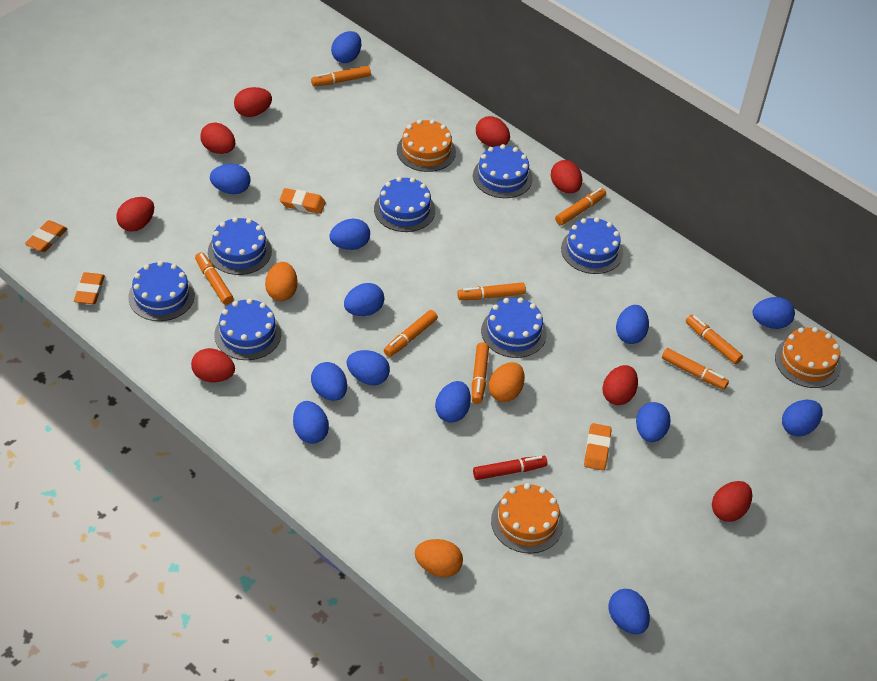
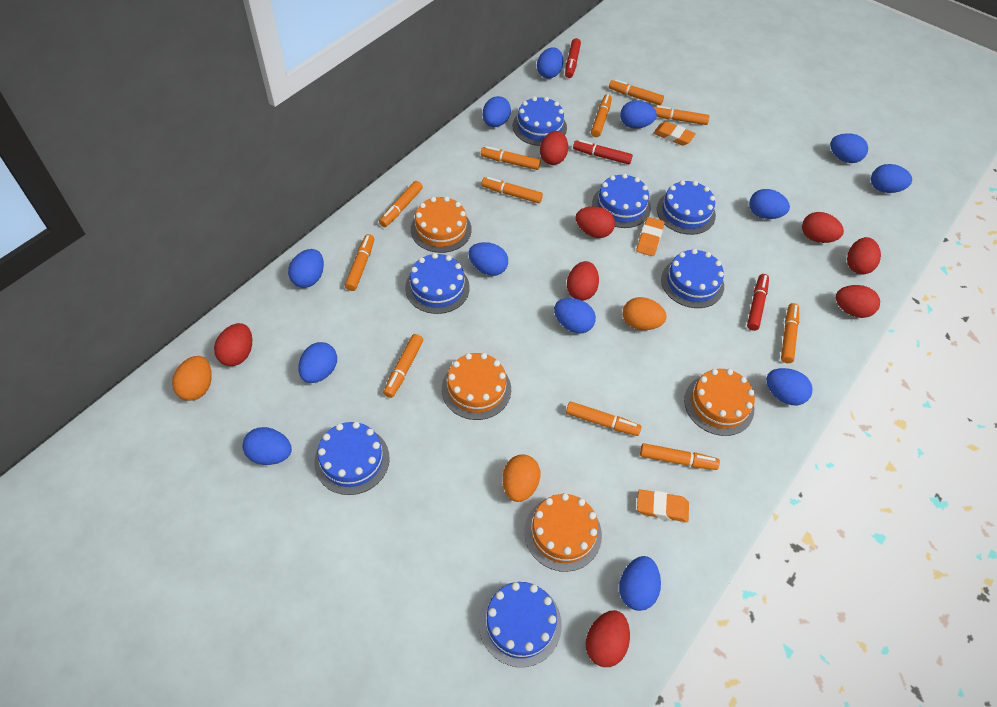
orange cake: 3 -> 4
orange eraser: 4 -> 3
orange marker: 8 -> 11
red marker: 1 -> 3

